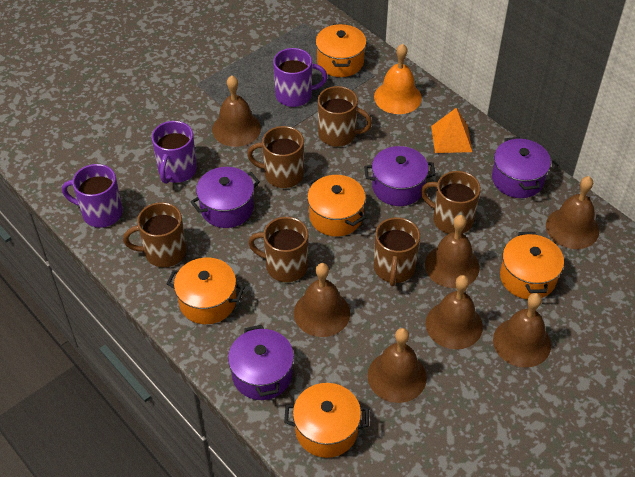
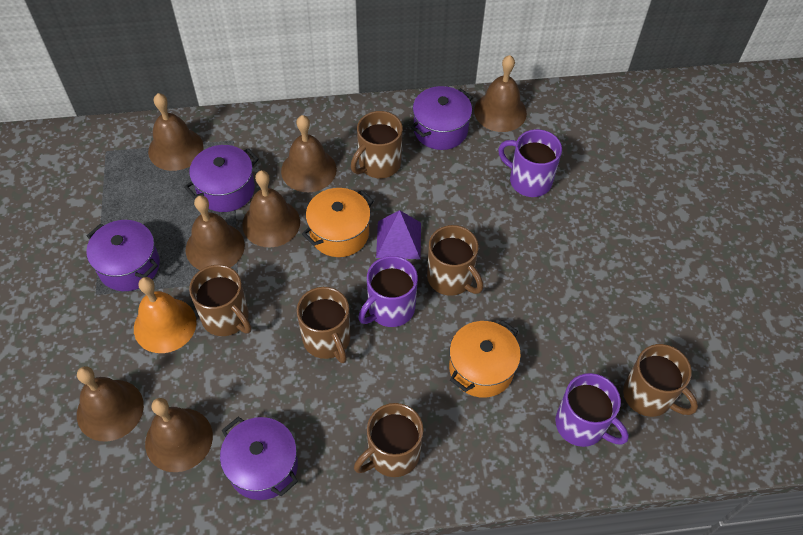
orange pot: 5 -> 2
orange pyramid: 1 -> 0
purple pyramid: 0 -> 1

